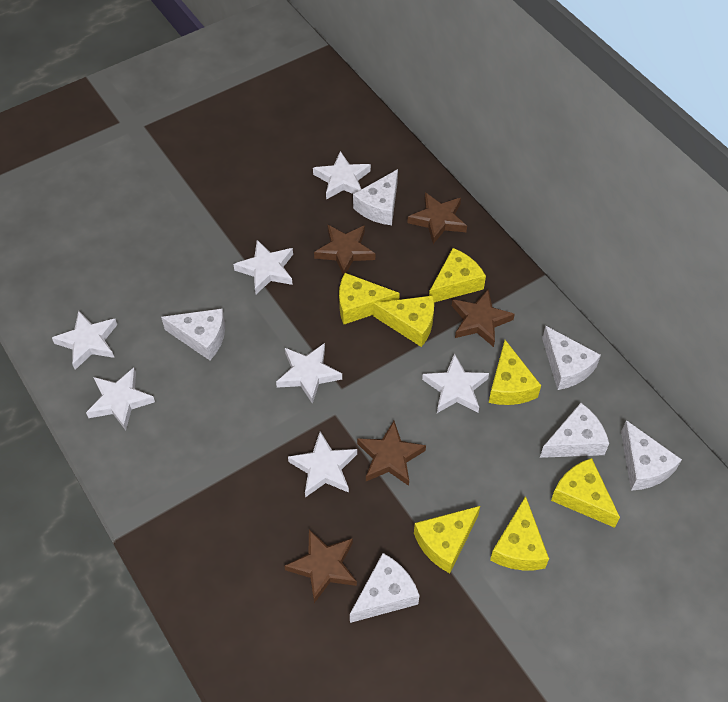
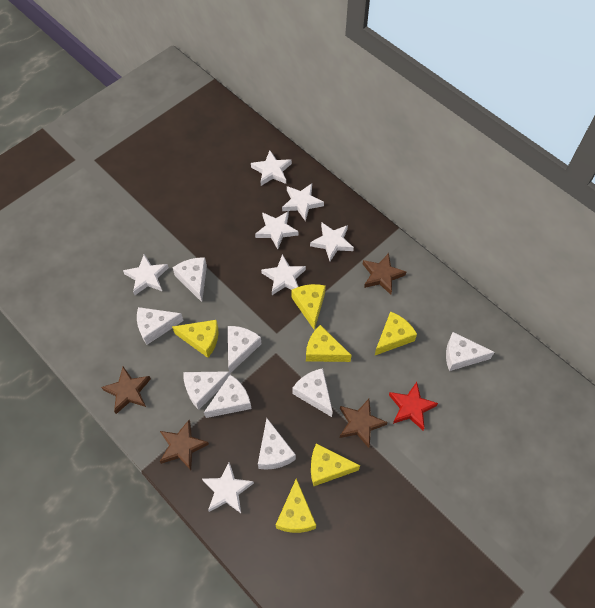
brown star: 5 -> 4
red star: 0 -> 1
white cheese: 6 -> 8
yellow cheese: 7 -> 6

